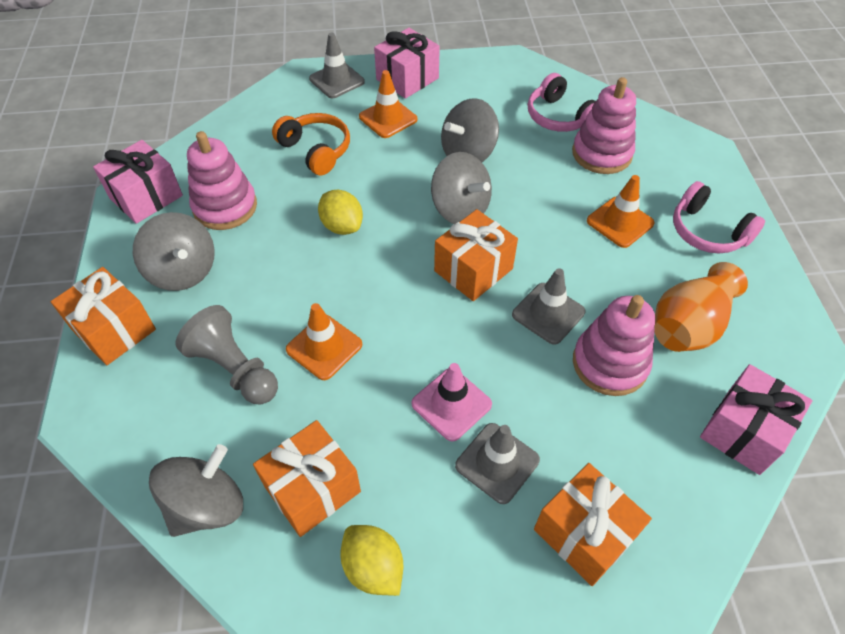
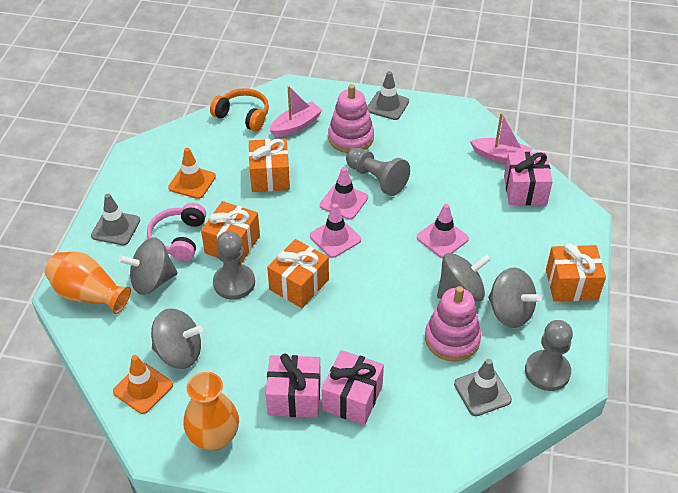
grey pawn: 1 -> 3
orange traffic cone: 3 -> 2
orange vase: 1 -> 2
pink boat: 0 -> 2
pink headphones: 2 -> 1
pink stacking toy: 3 -> 2
pink traffic cone: 1 -> 3
yellow lemon: 2 -> 0

